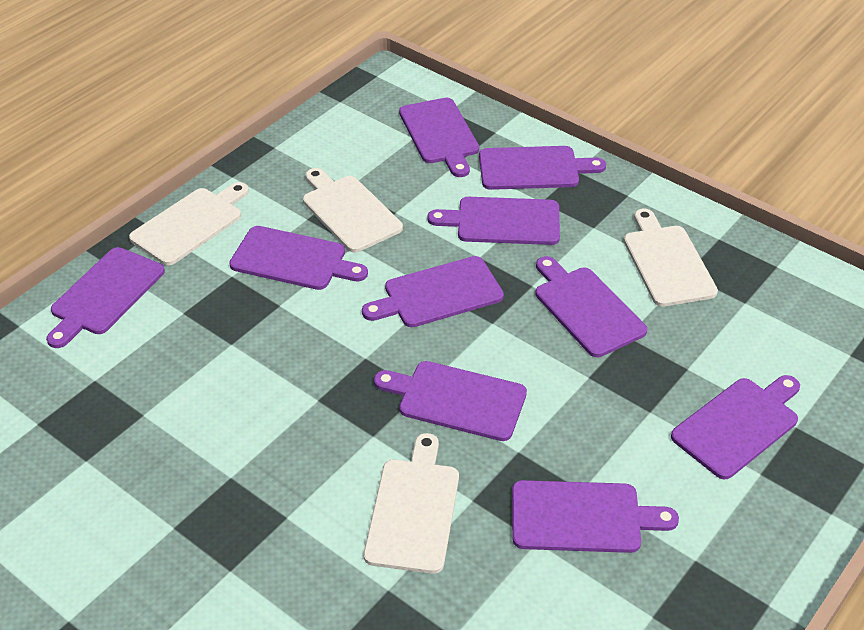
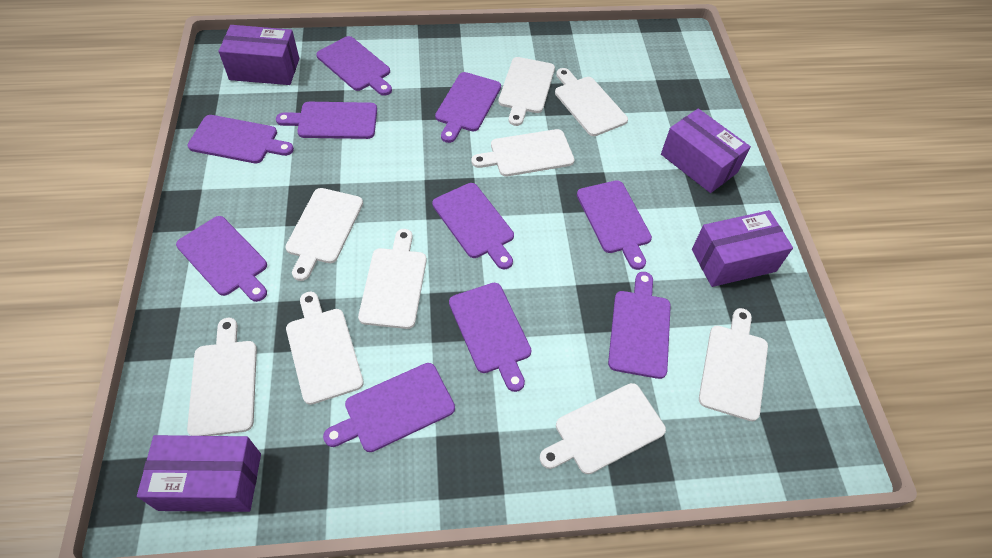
purple box: 0 -> 4
white cutting board: 4 -> 9

